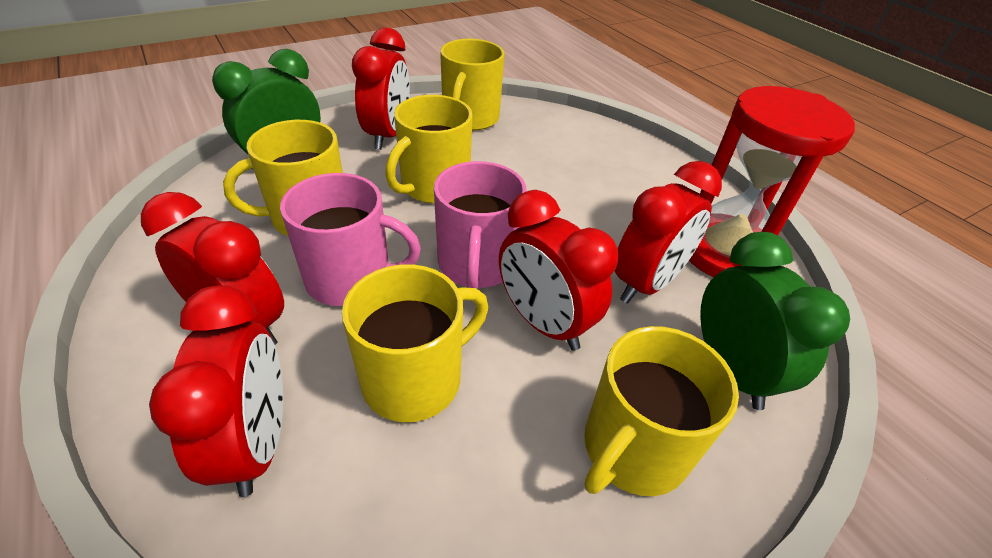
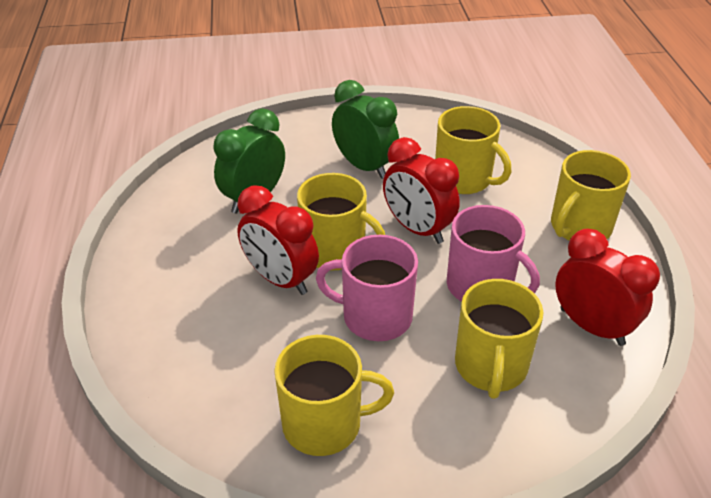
red clock: 5 -> 3
red hourglass: 1 -> 0

